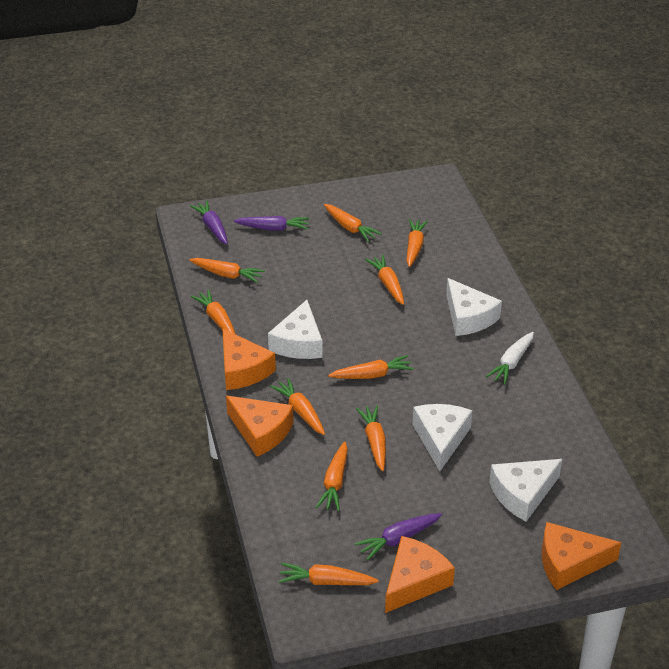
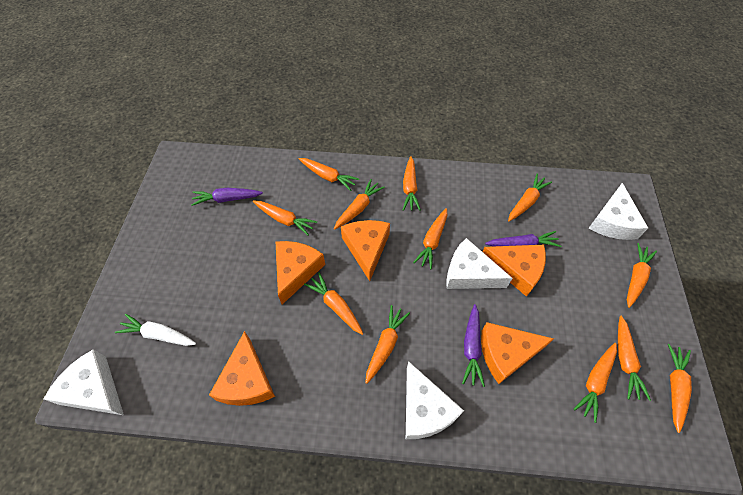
orange carrot: 10 -> 12
orange cheese: 4 -> 5

